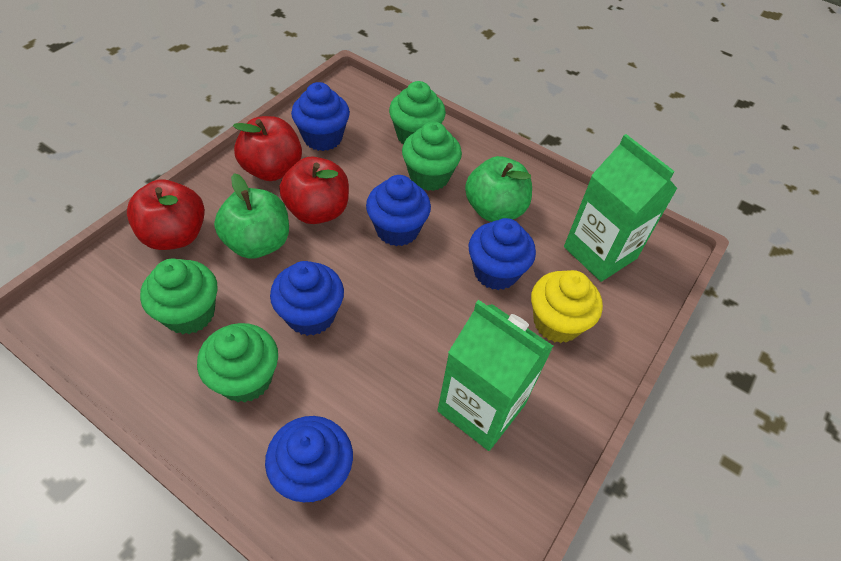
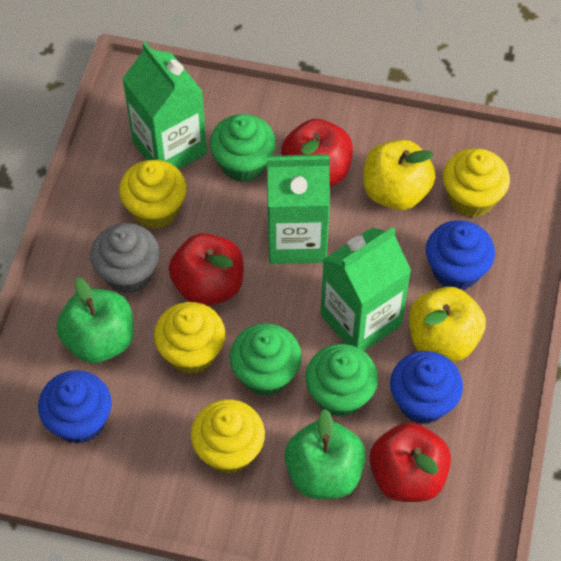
blue cupcake: 5 -> 3
green carton: 2 -> 3
green cupcake: 4 -> 3
grey cupcake: 0 -> 1
yellow apple: 0 -> 2
yellow cupcake: 1 -> 4

